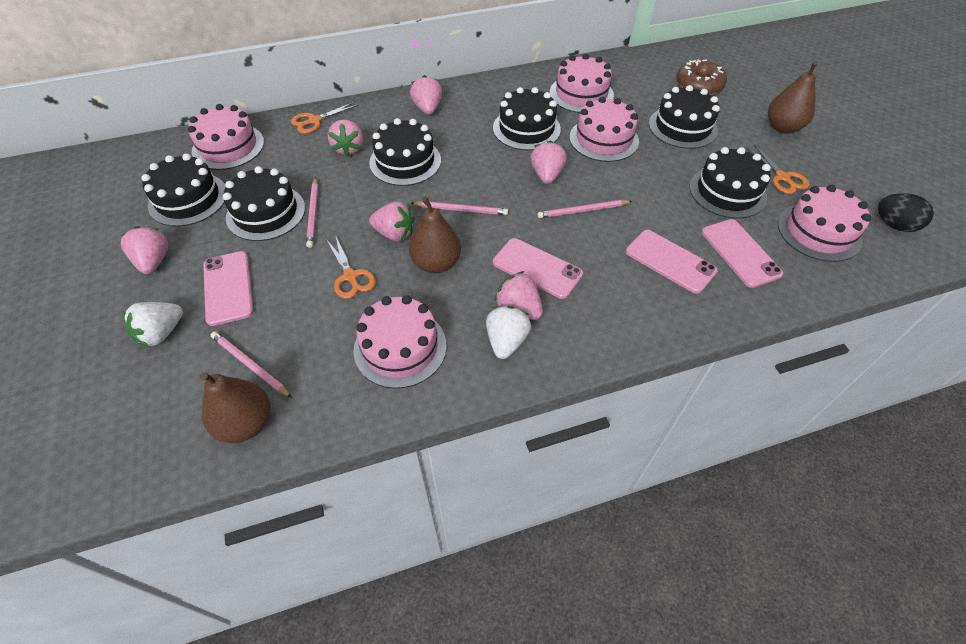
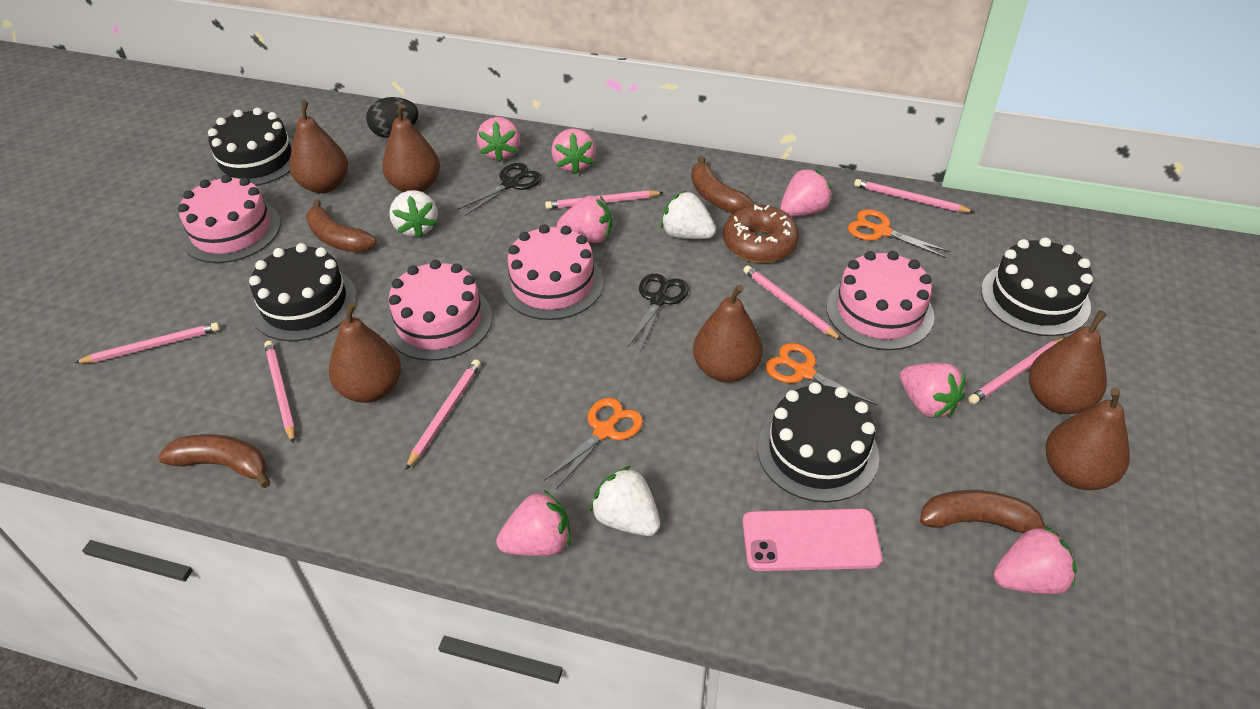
black cake: 6 -> 4
black scissors: 0 -> 2
brown banana: 0 -> 4
brown pear: 3 -> 6
pink cake: 5 -> 4
pink pencil: 4 -> 7
pink phone: 4 -> 1
pink strawberry: 6 -> 7
white strawberry: 2 -> 3

